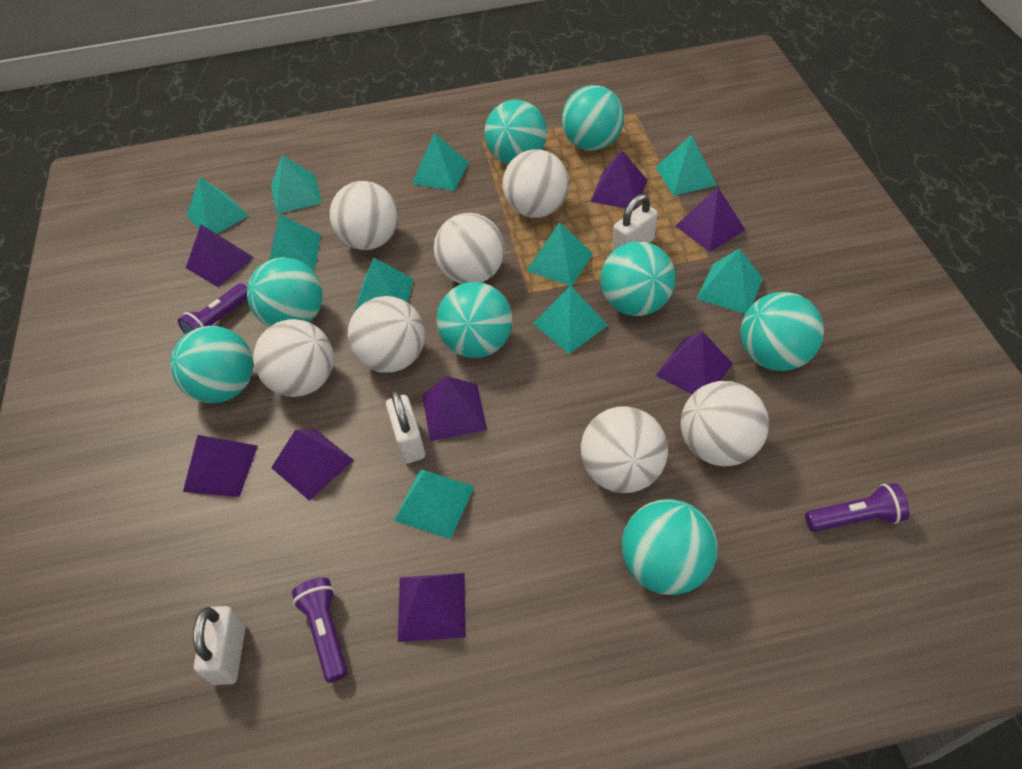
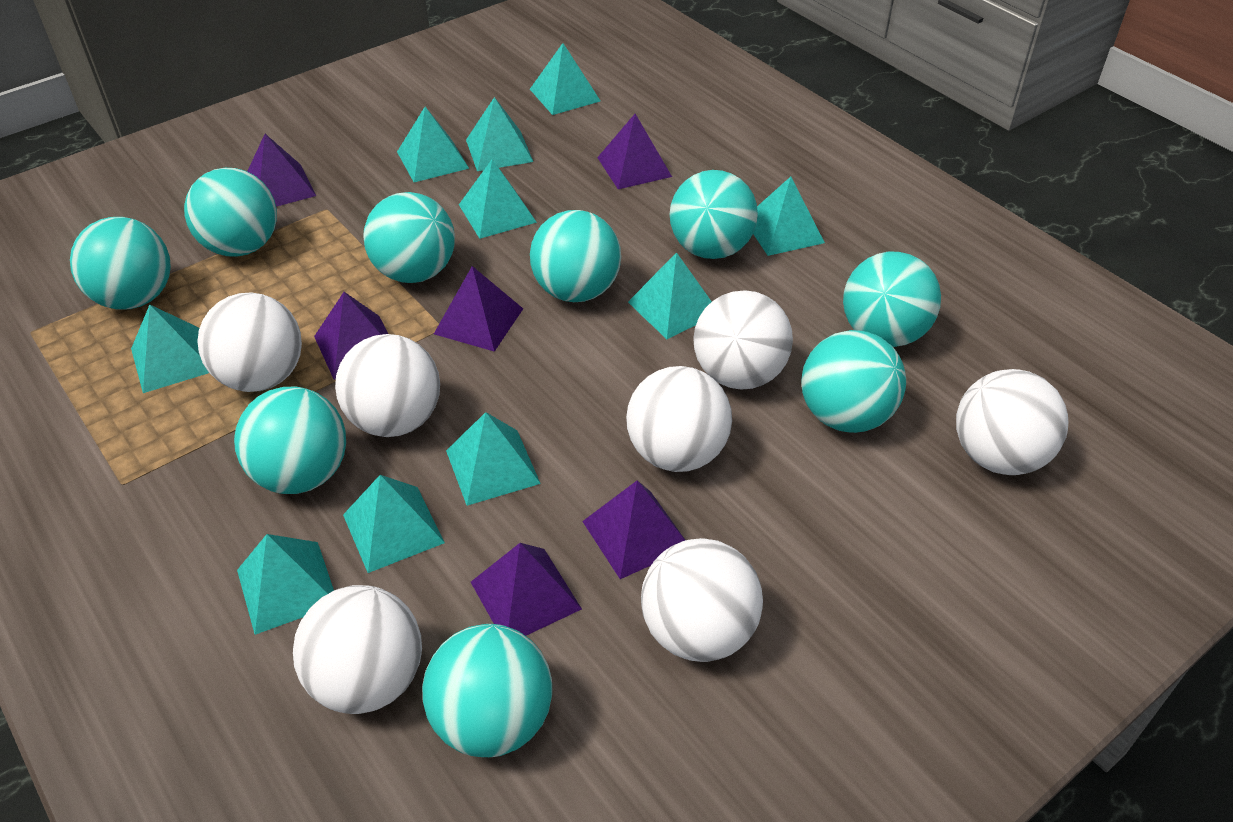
purple flashlight: 3 -> 0
purple pyramid: 8 -> 6
turquoise ball: 8 -> 9
white padlock: 3 -> 0

